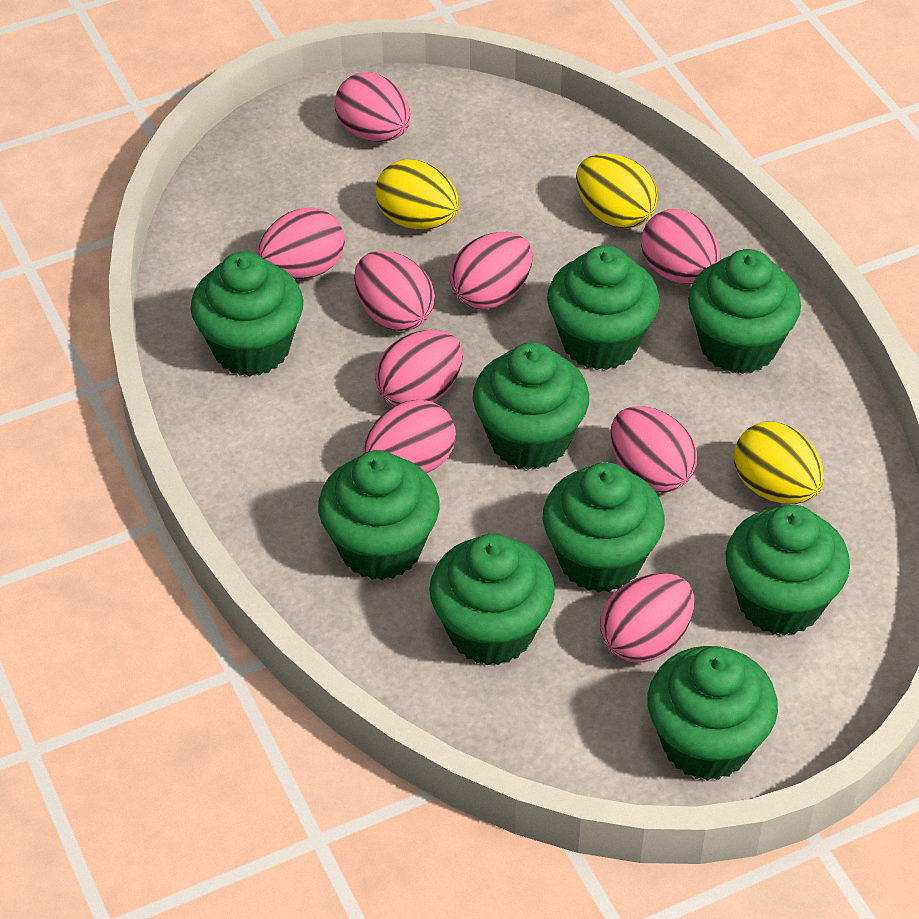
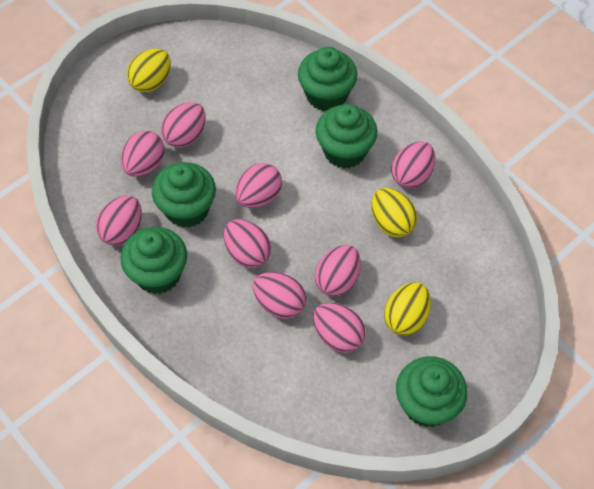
green cupcake: 9 -> 5

